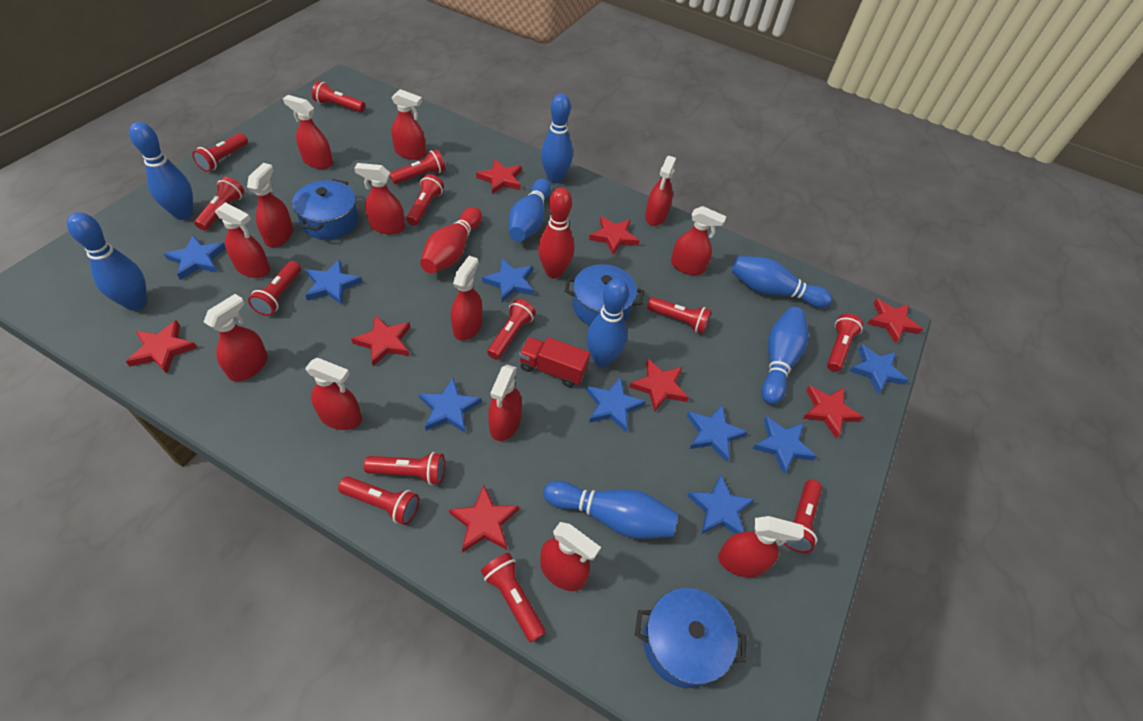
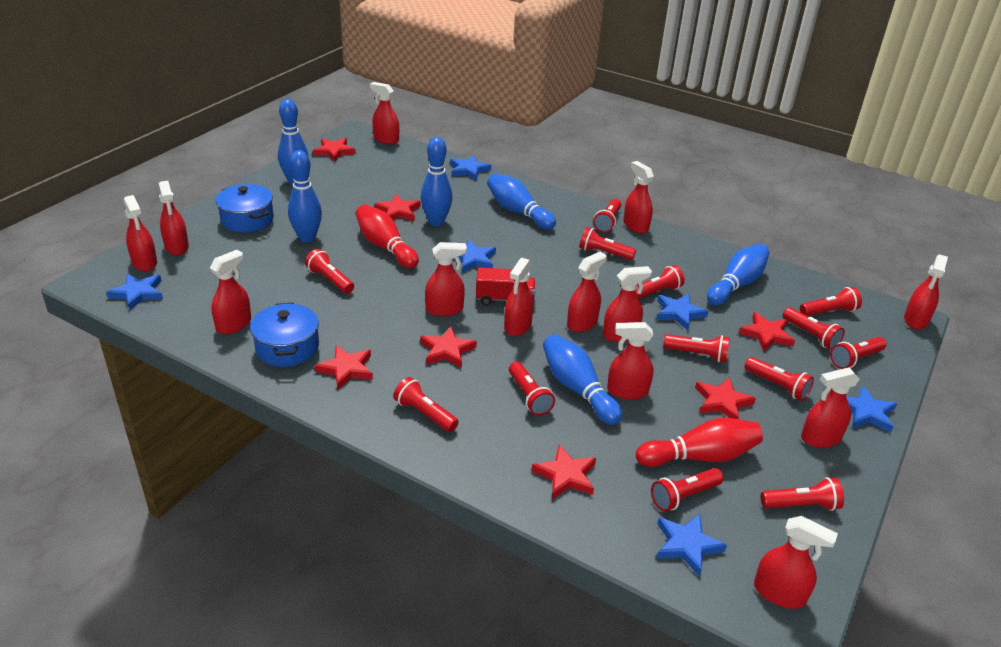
blue bowling pin: 8 -> 6
blue pot: 3 -> 2
blue star: 9 -> 6
red star: 8 -> 7

